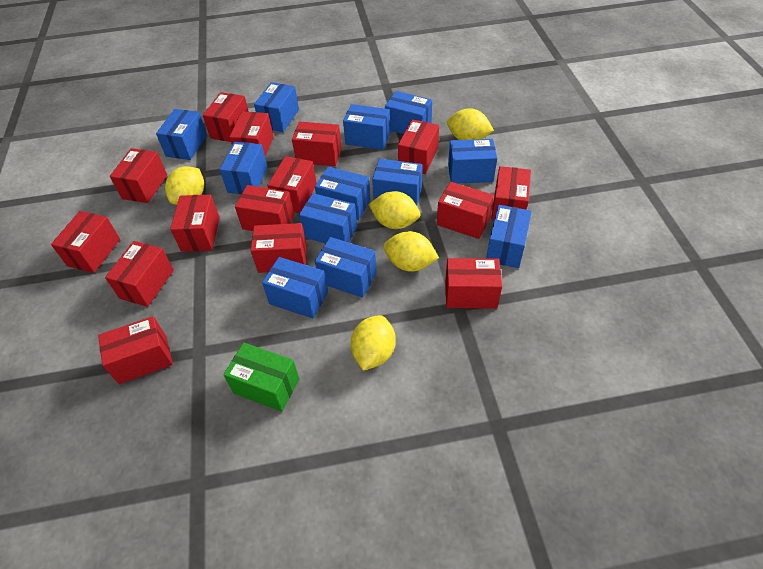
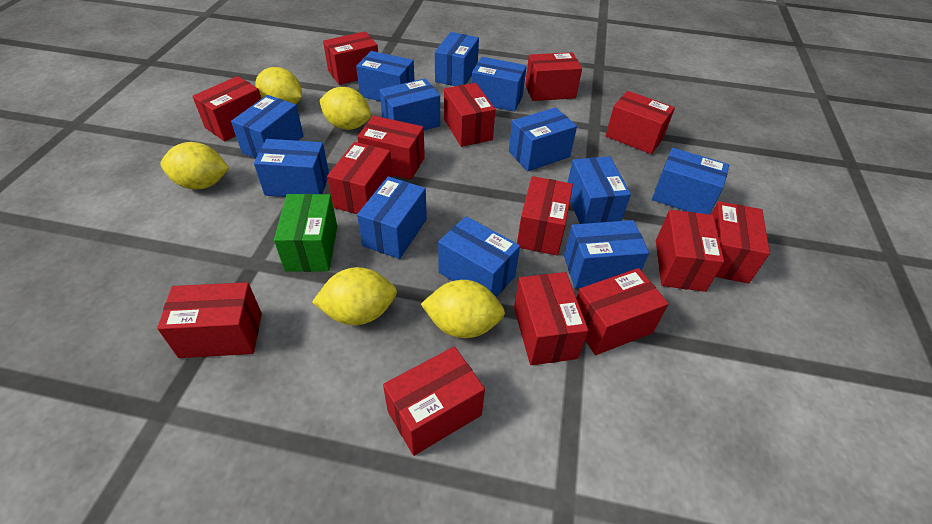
red box: 15 -> 14

